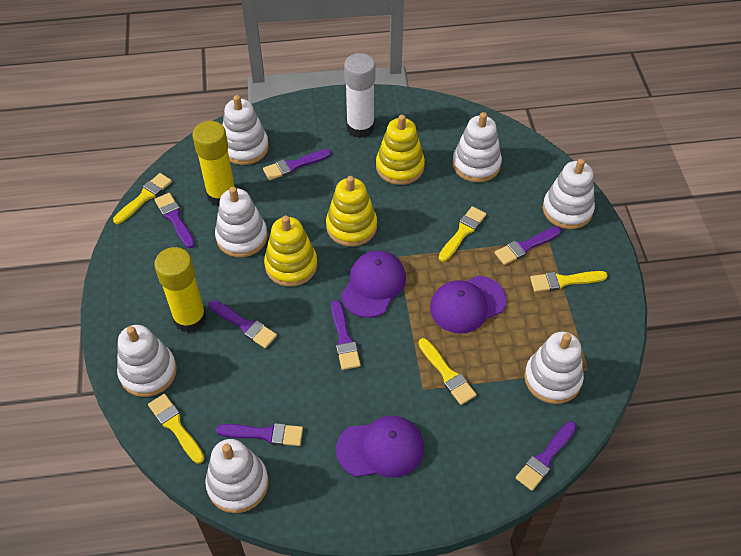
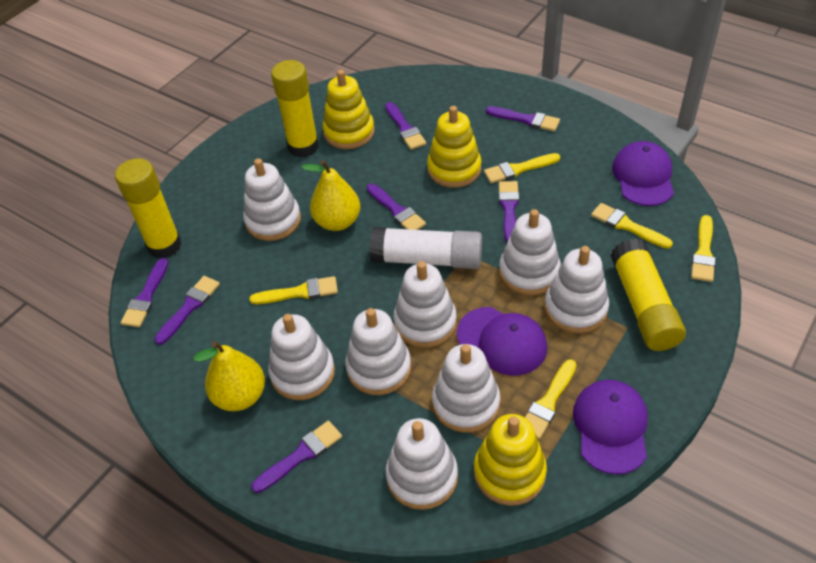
white stacking toy: 7 -> 8
yellow glue stick: 2 -> 3
yellow pear: 0 -> 2

